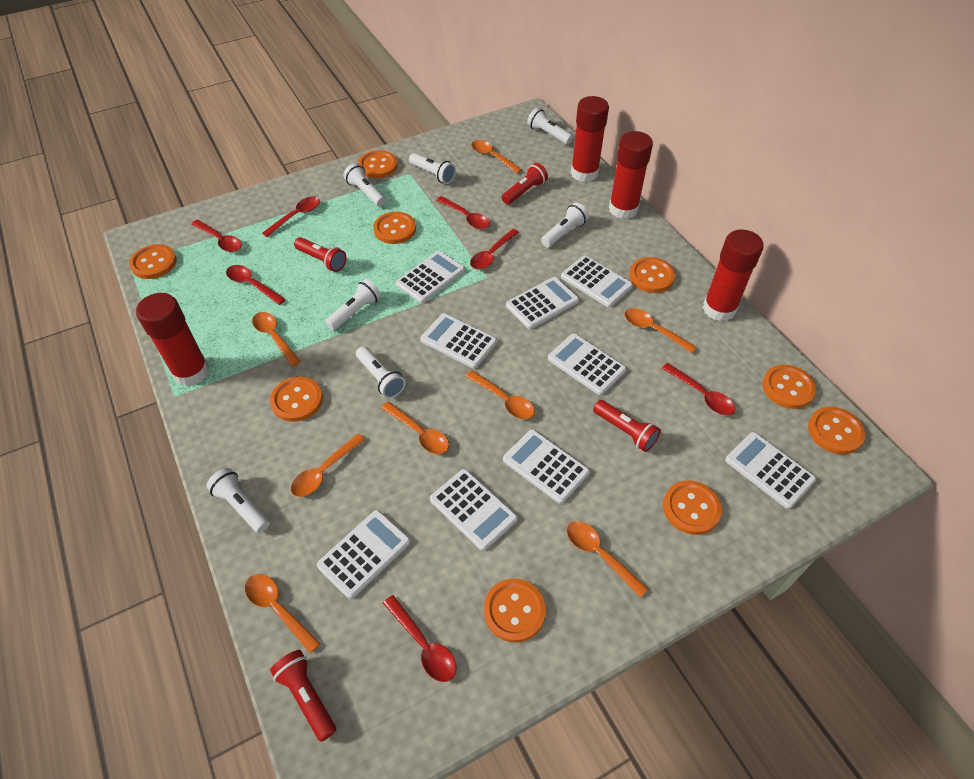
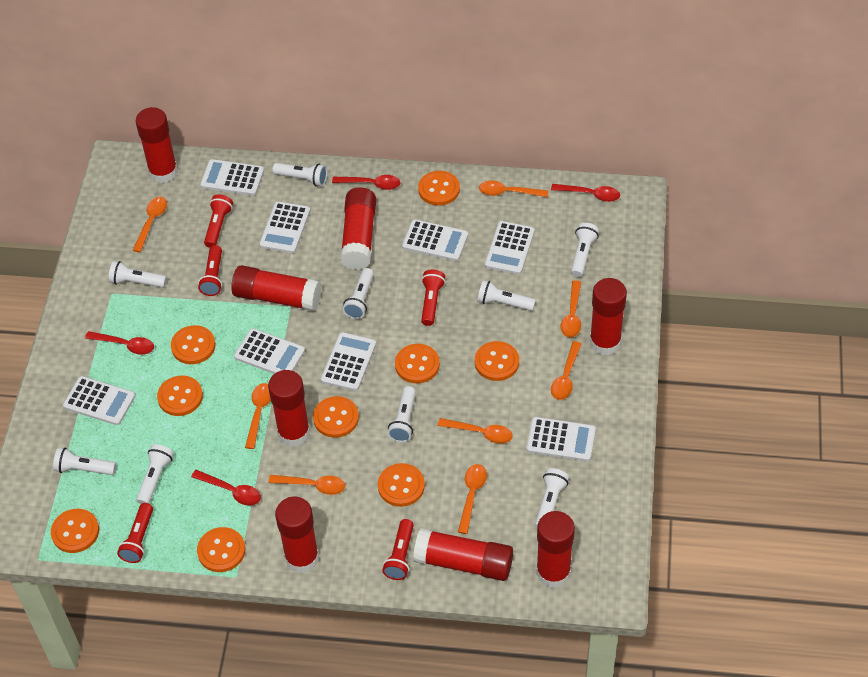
red flashlight: 4 -> 5
red glue stick: 4 -> 8
red spoon: 7 -> 4
white calculator: 9 -> 8
white flashlight: 7 -> 9

